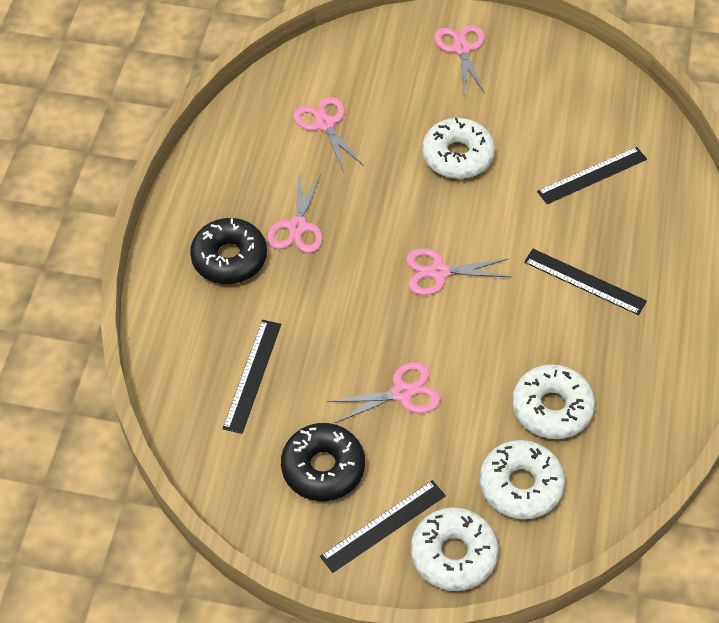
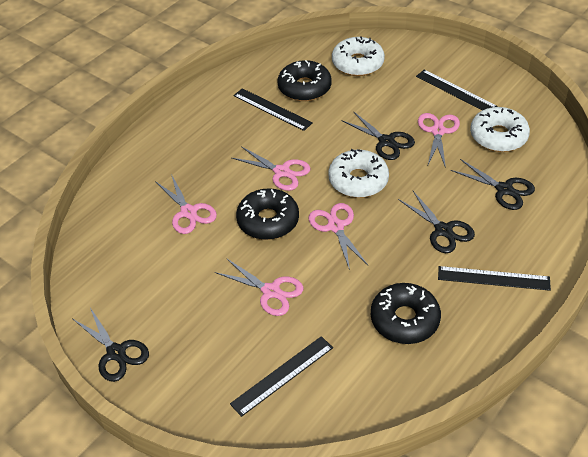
black donut: 2 -> 3
black scissors: 0 -> 4
white donut: 4 -> 3

